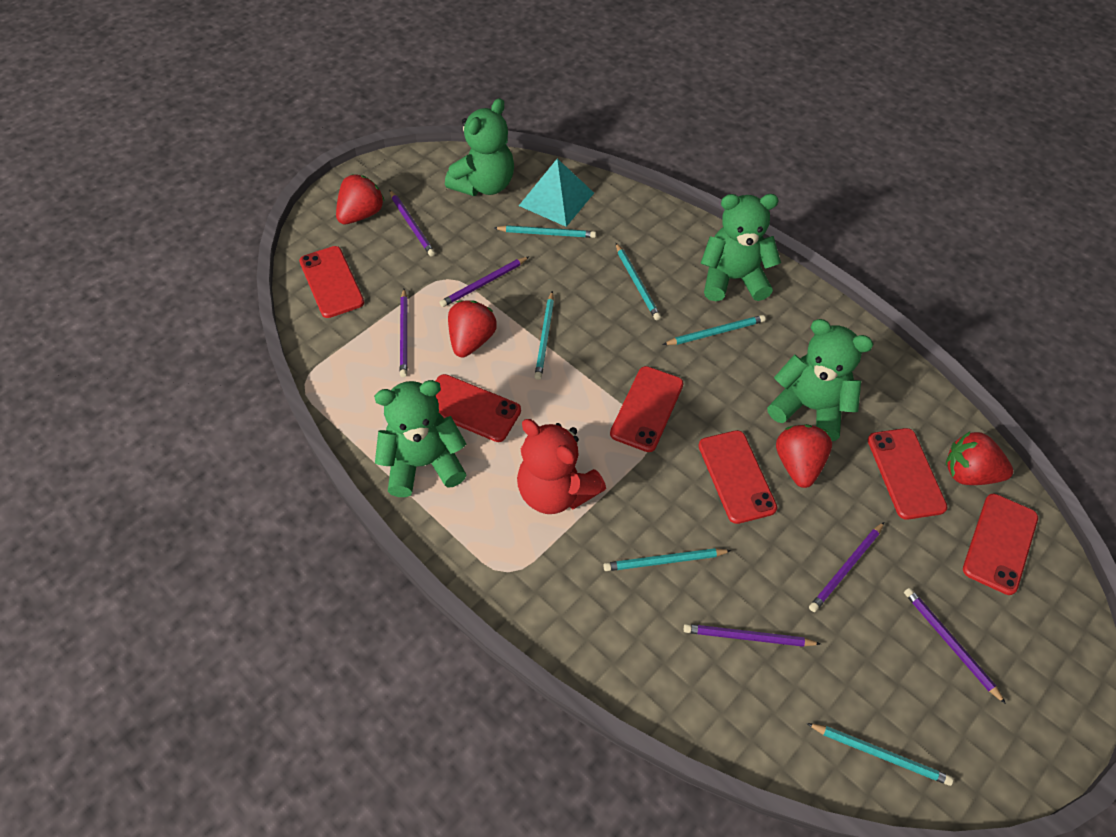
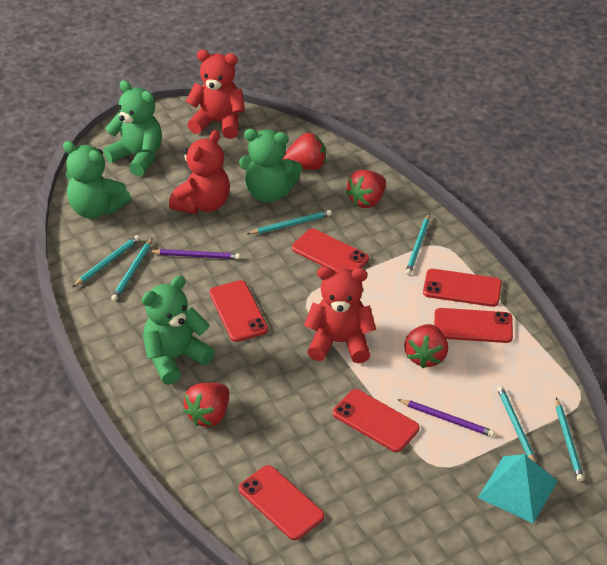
purple pencil: 6 -> 2
red teddy bear: 1 -> 3

